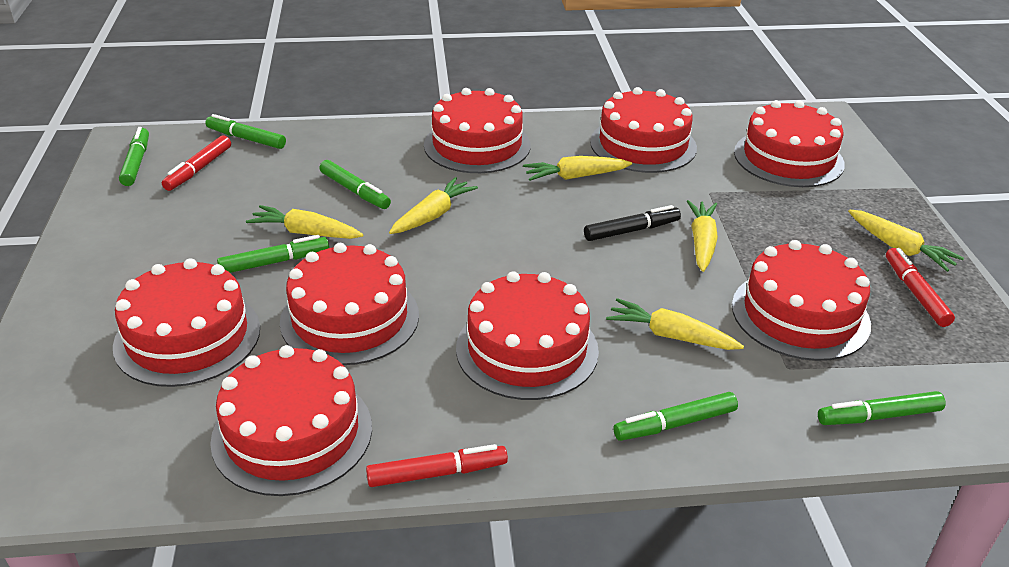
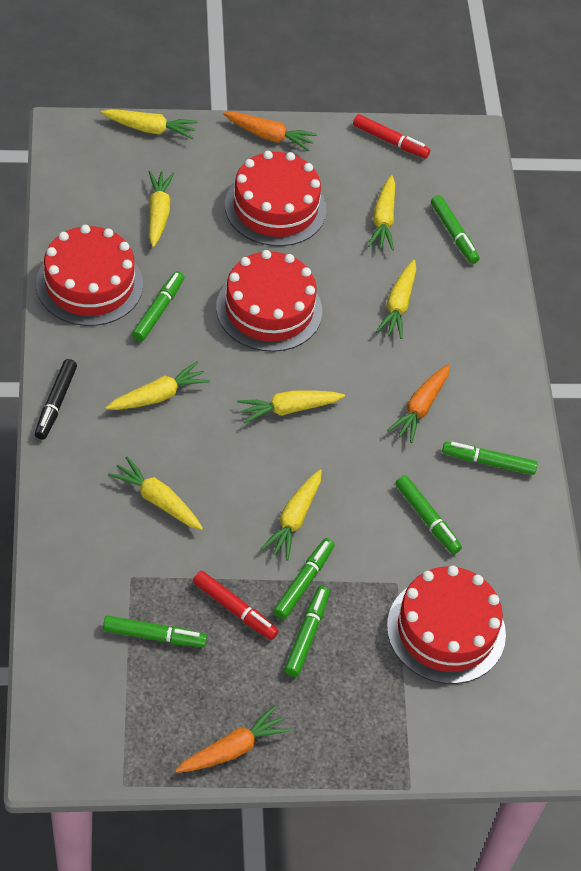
green marker: 6 -> 7
orange carrot: 0 -> 3
red cake: 8 -> 4
red marker: 3 -> 2
yellow carrot: 6 -> 8

